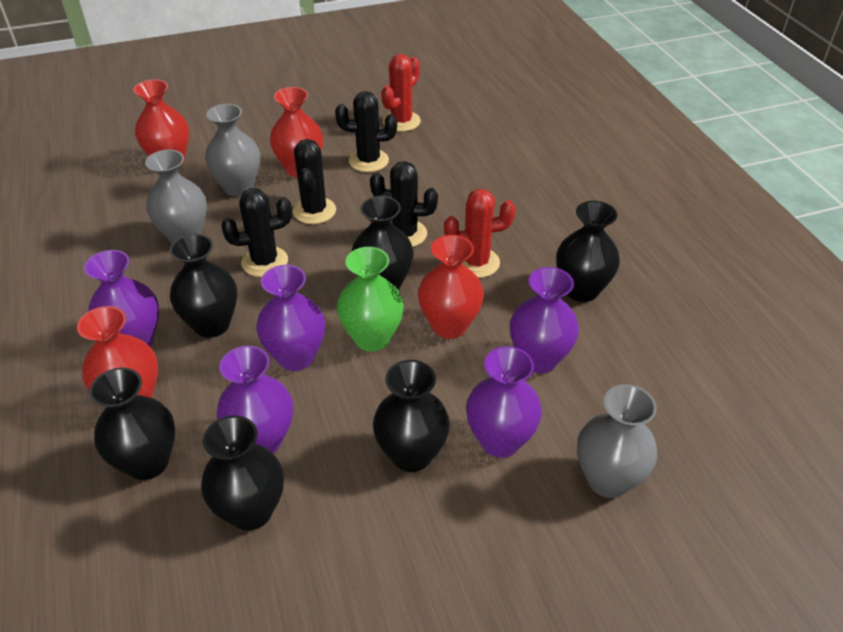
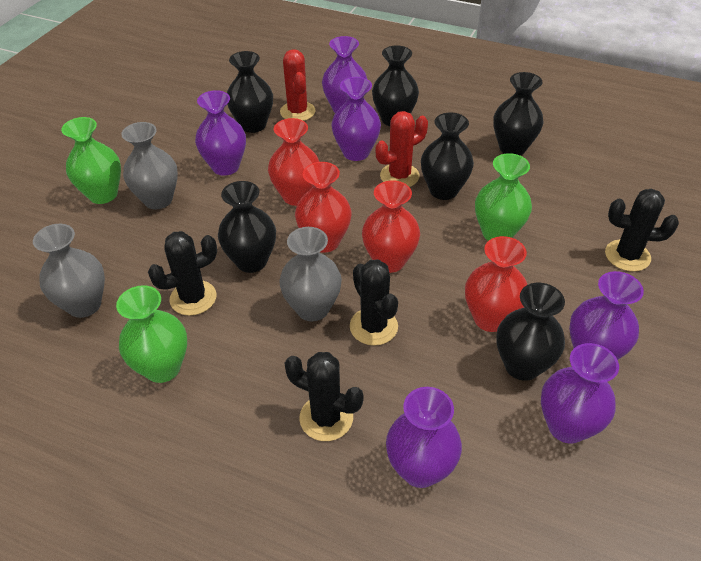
green vase: 1 -> 3
purple vase: 5 -> 6

